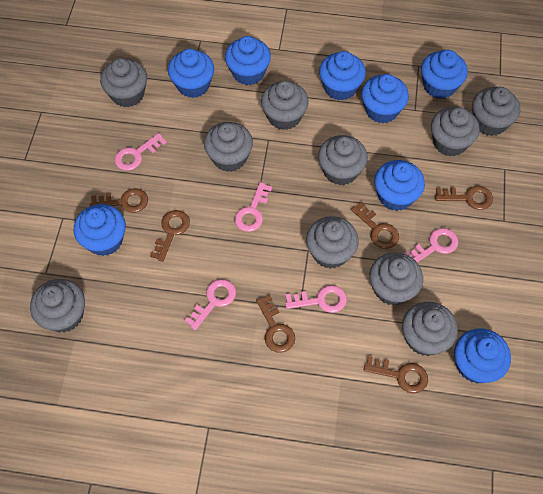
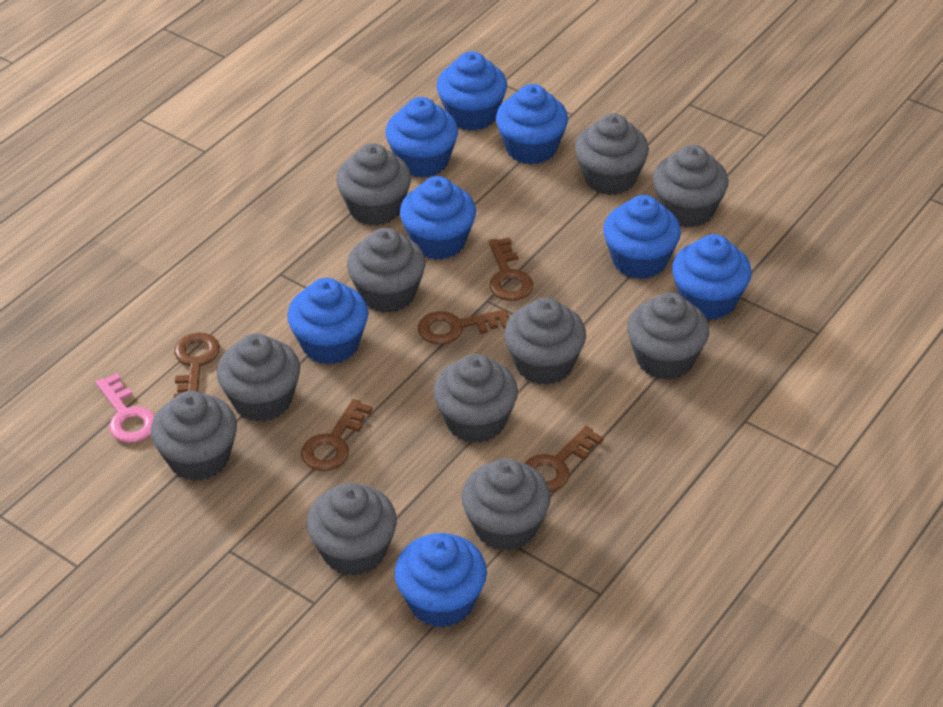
brown key: 6 -> 5
grey cupcake: 10 -> 11
pink key: 5 -> 1

